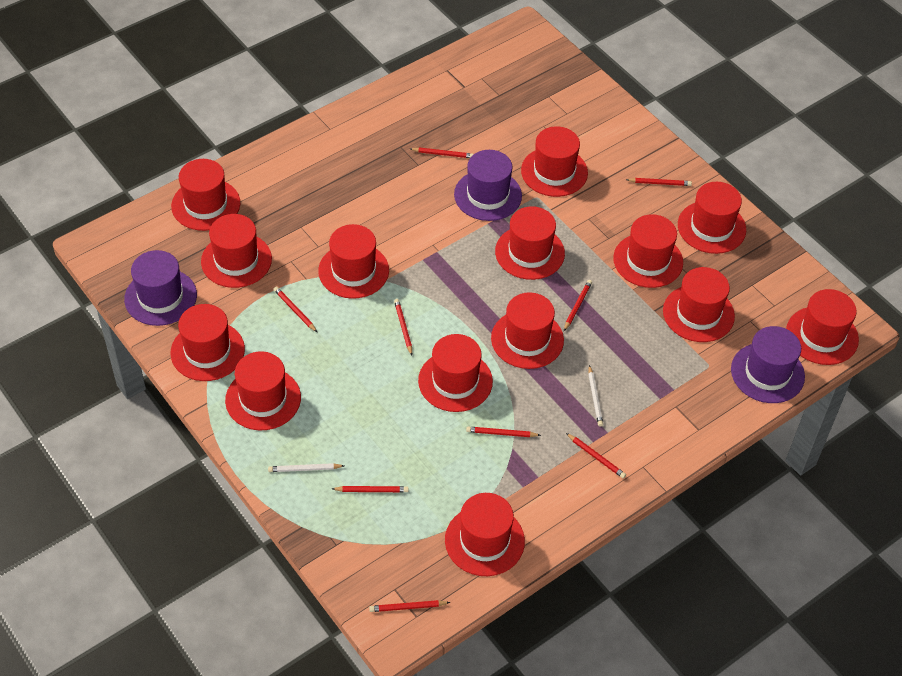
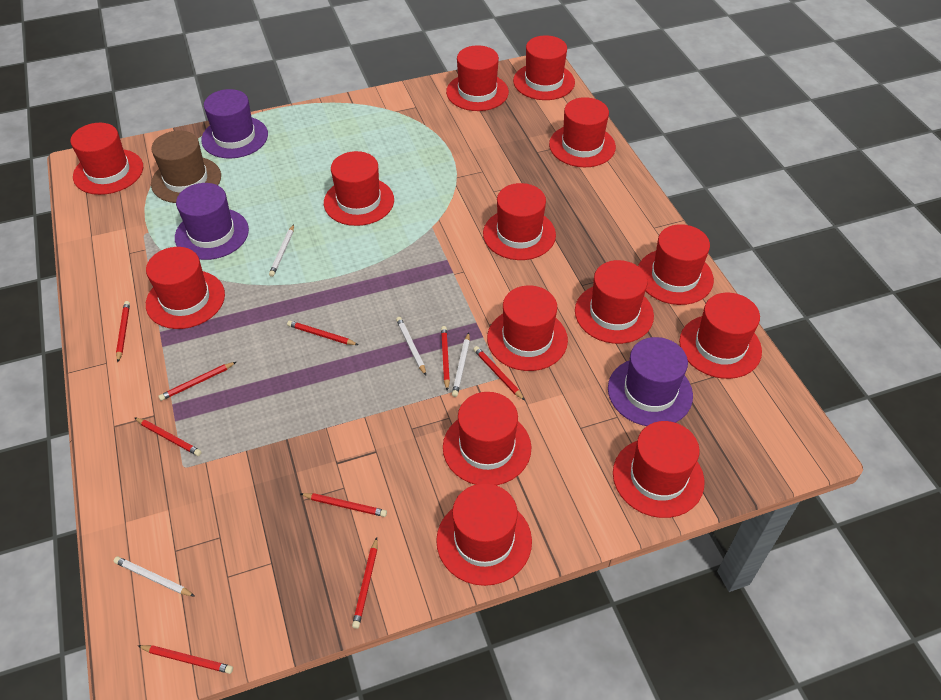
brown hat: 0 -> 1
white pencil: 2 -> 4

